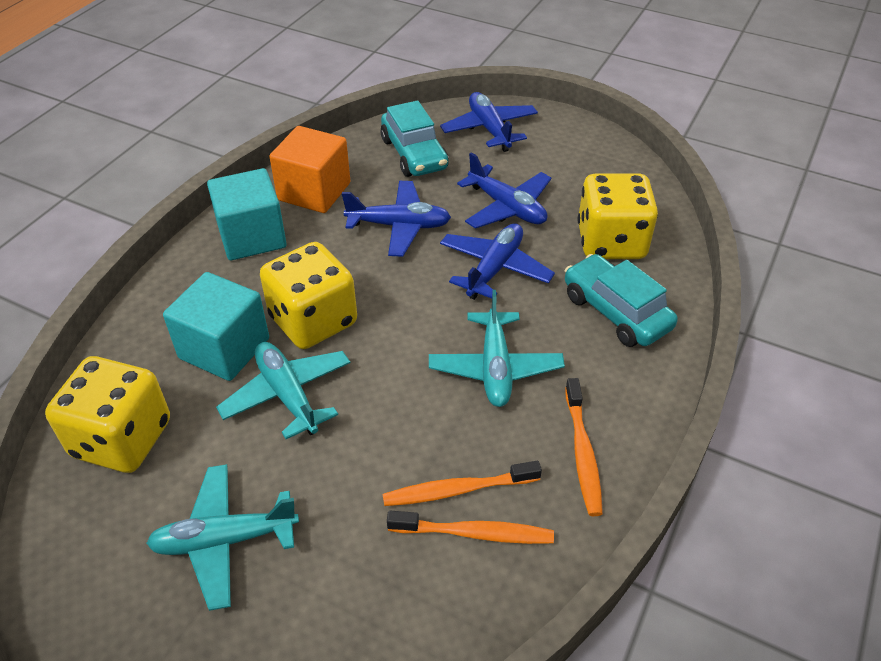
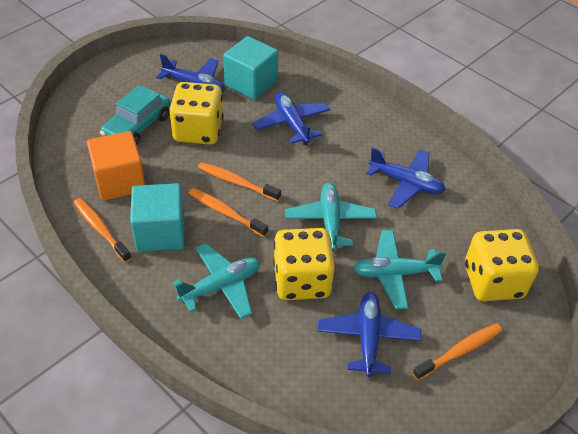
orange toothbrush: 3 -> 4
turquoise car: 2 -> 1

